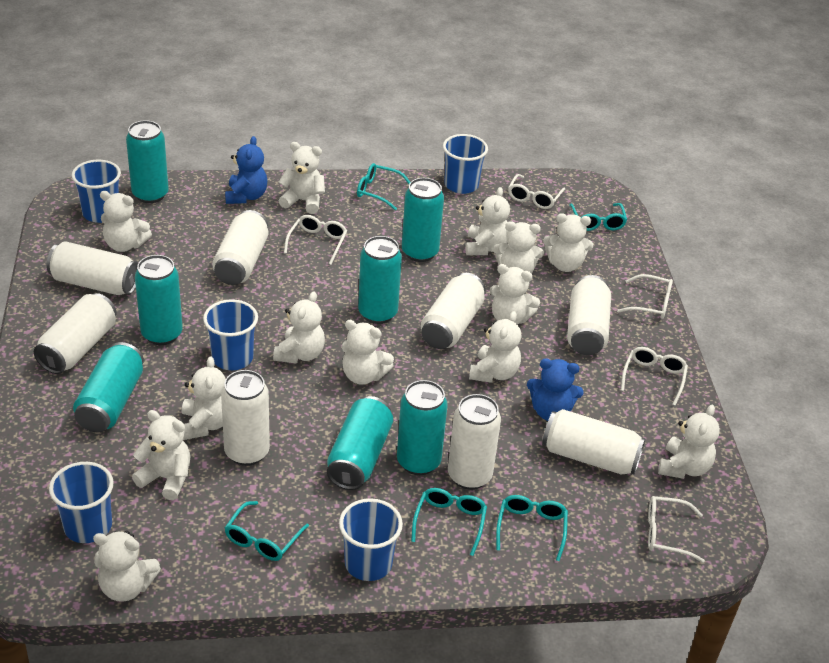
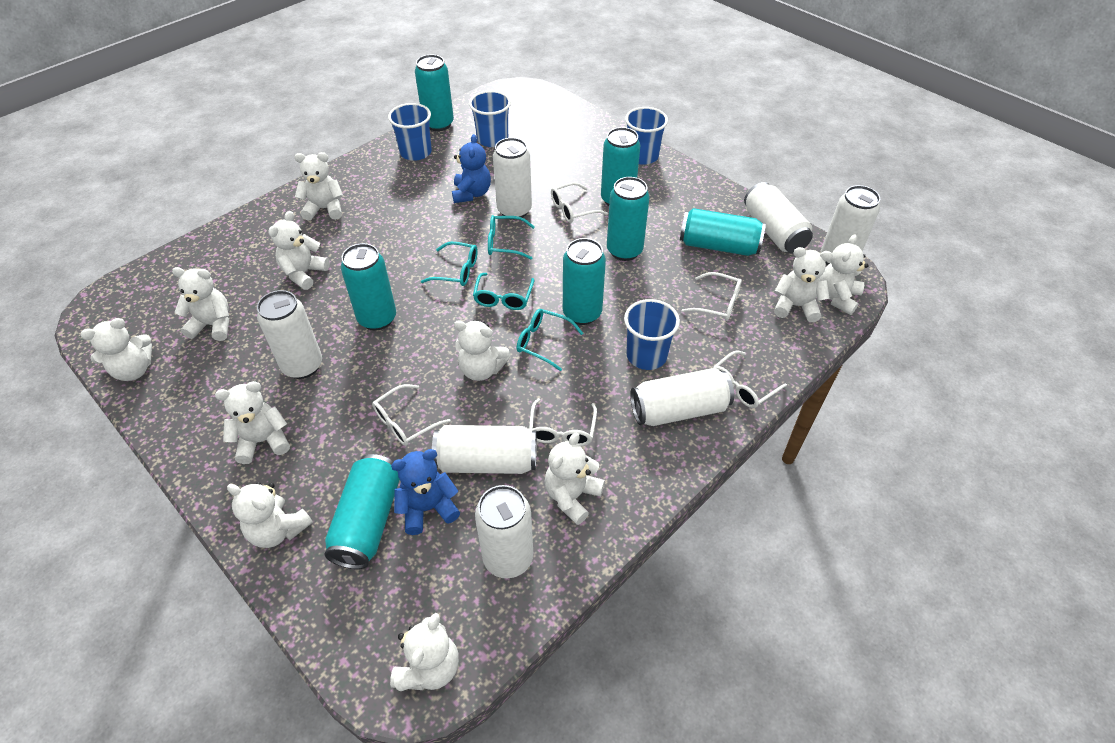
blue cup: 5 -> 4
turquoise glasses: 5 -> 4
white can: 8 -> 7
white teddy bear: 13 -> 11

